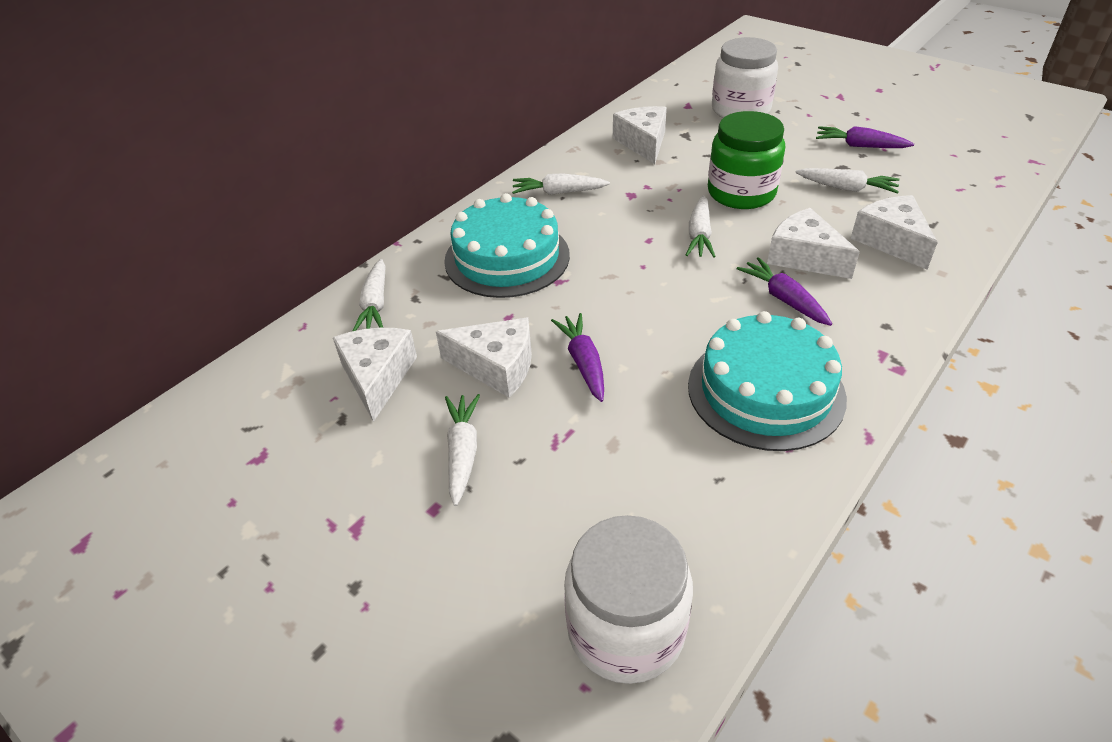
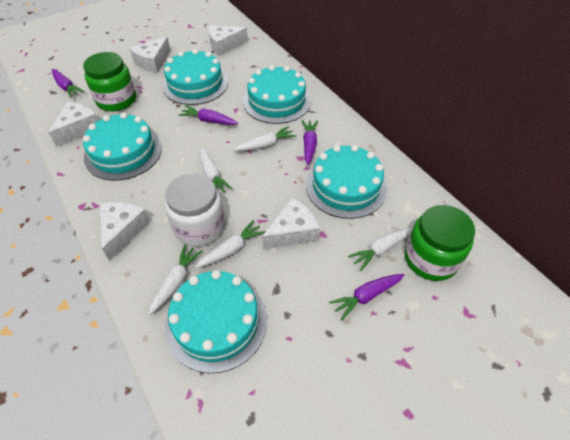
green jar: 1 -> 2
purple carrot: 3 -> 4
turquoise cake: 2 -> 5
white jar: 2 -> 1

